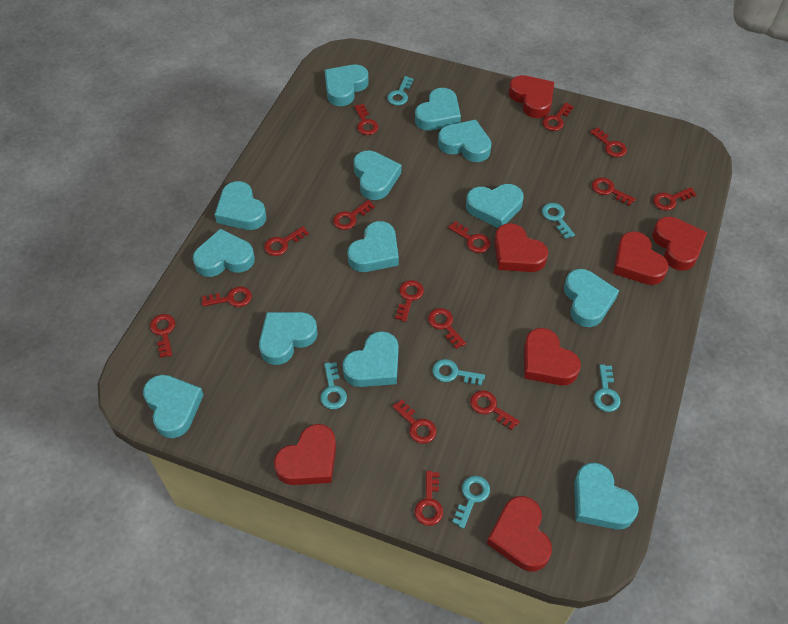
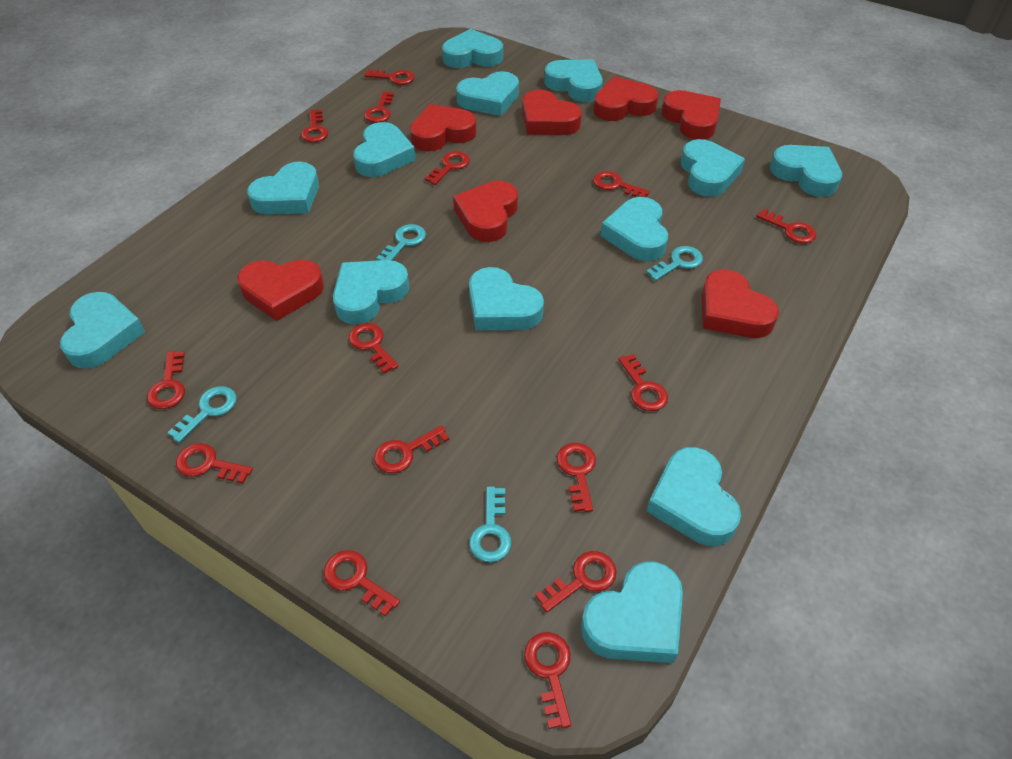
turquoise key: 6 -> 4

